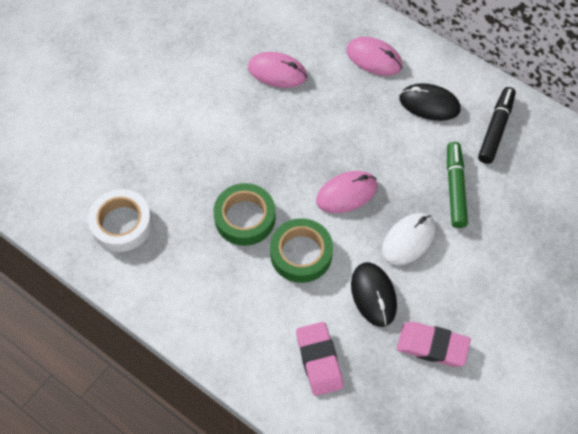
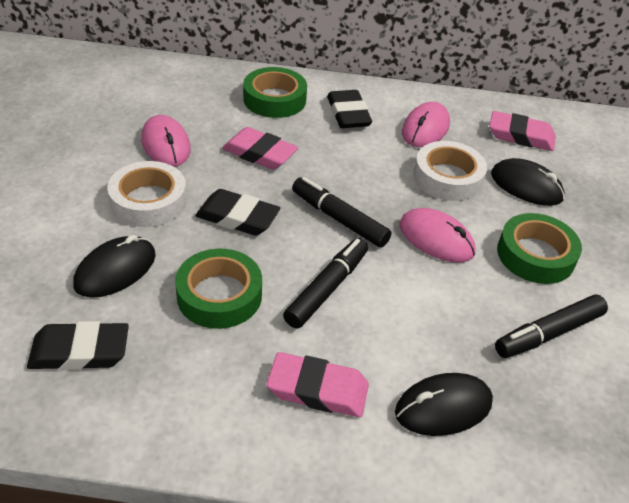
black eraser: 0 -> 3
black marker: 1 -> 3
black mouse: 2 -> 3
green marker: 1 -> 0
green tape: 2 -> 3
pink eraser: 2 -> 3
white mouse: 1 -> 0
white tape: 1 -> 2

